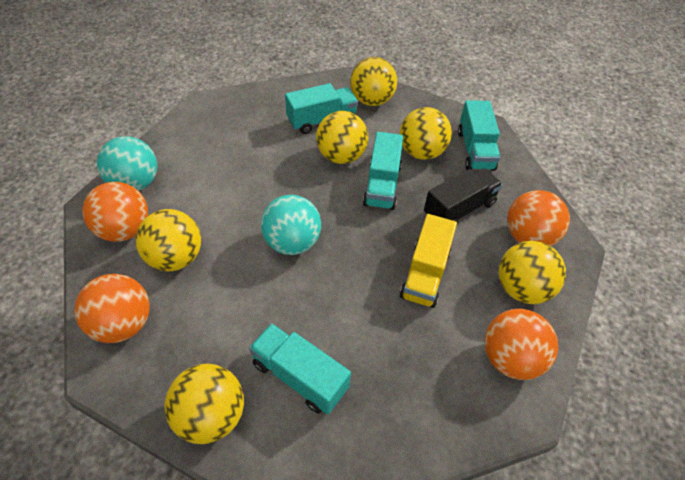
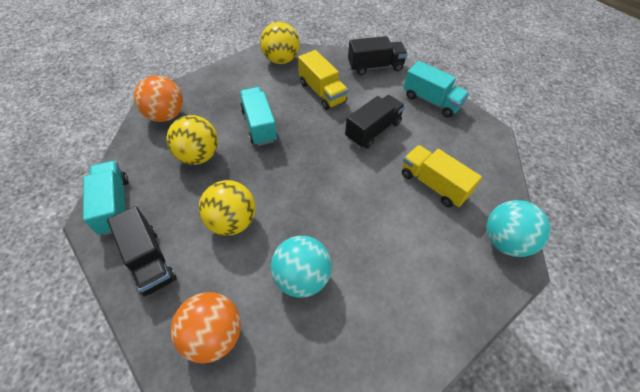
black truck: 1 -> 3
orange ball: 4 -> 2
turquoise truck: 4 -> 3
yellow ball: 6 -> 3
yellow truck: 1 -> 2

